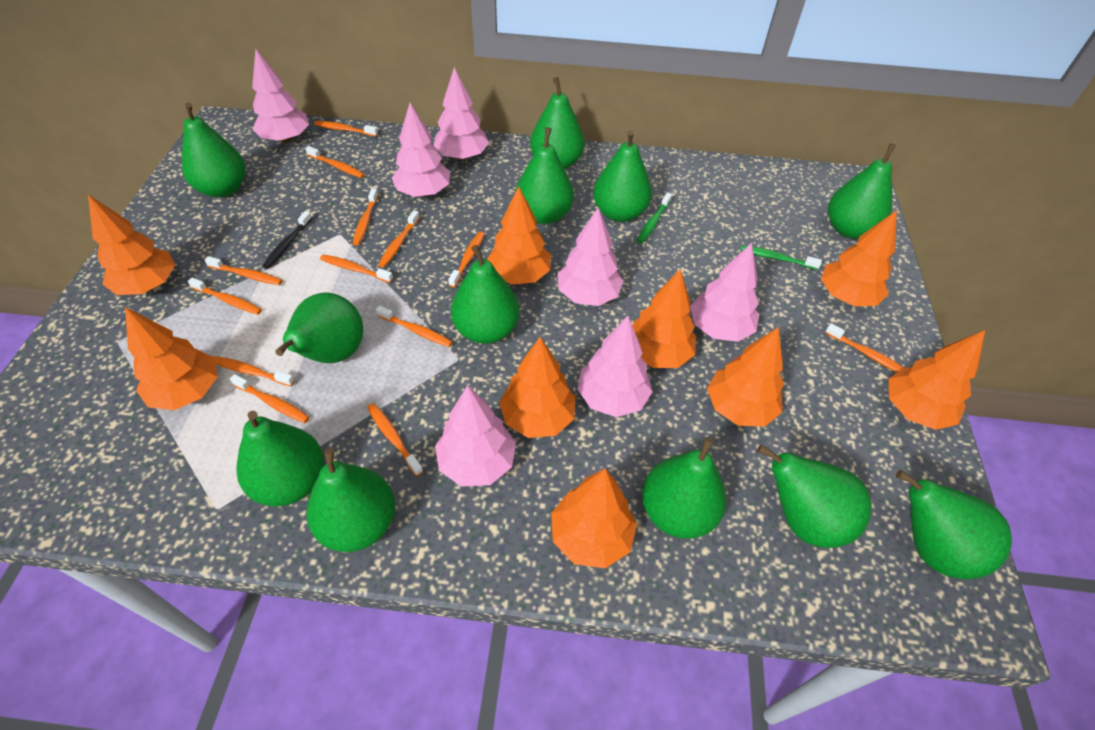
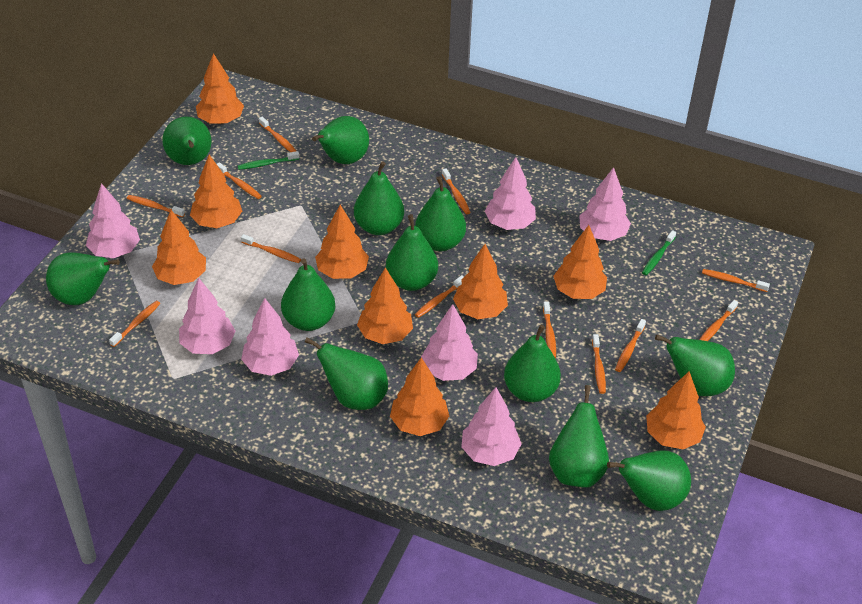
black toothbrush: 1 -> 0
orange toothbrush: 13 -> 12

